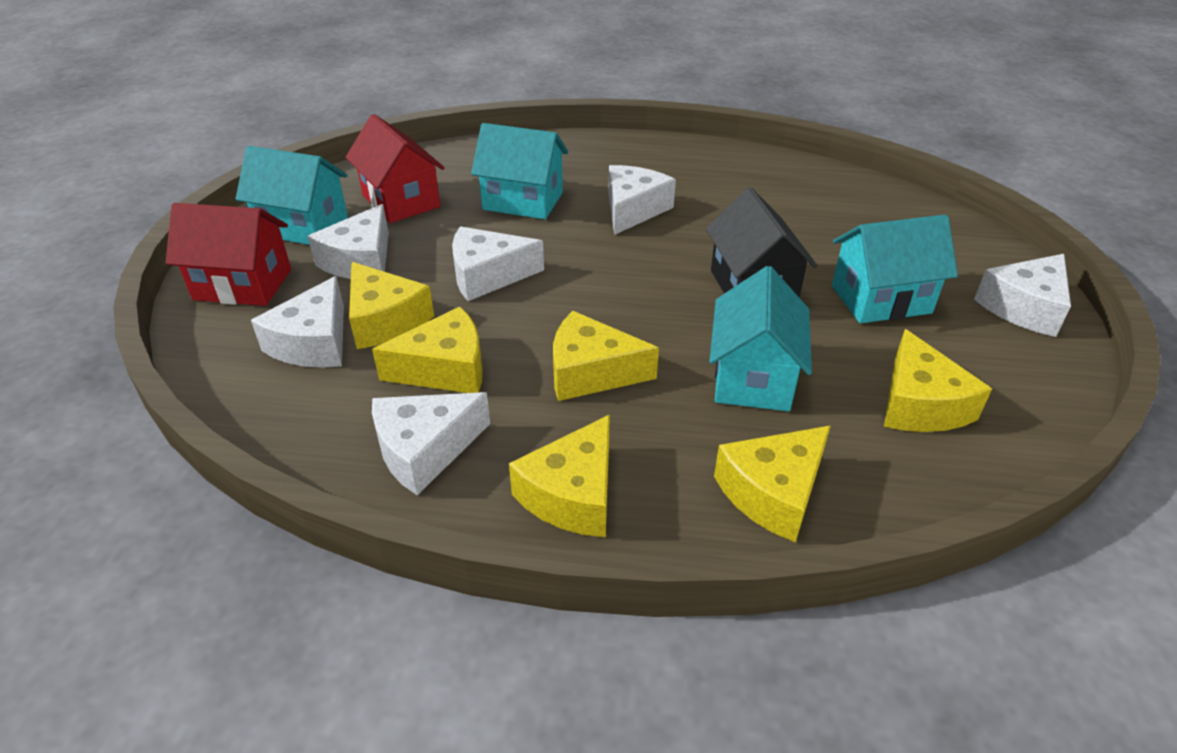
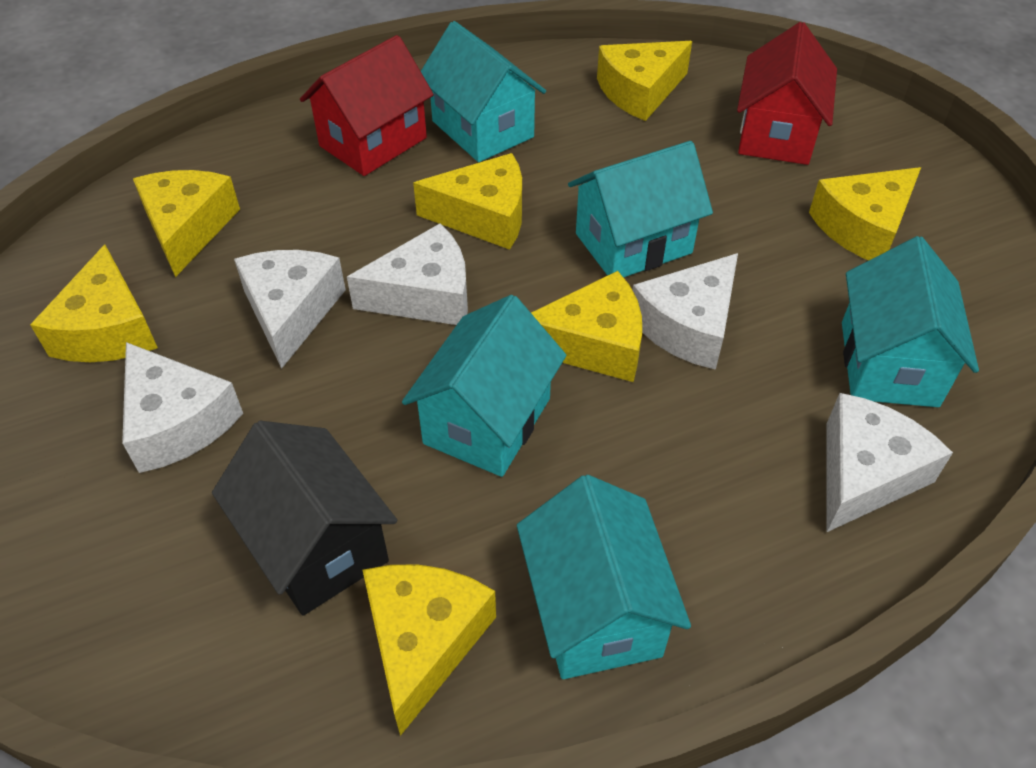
turquoise house: 4 -> 5
white cheese: 6 -> 5
yellow cheese: 6 -> 7

